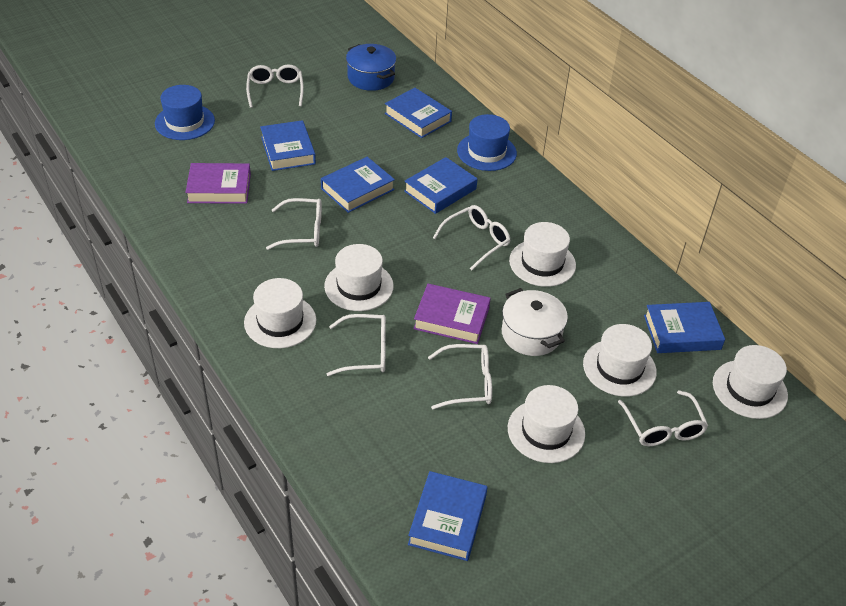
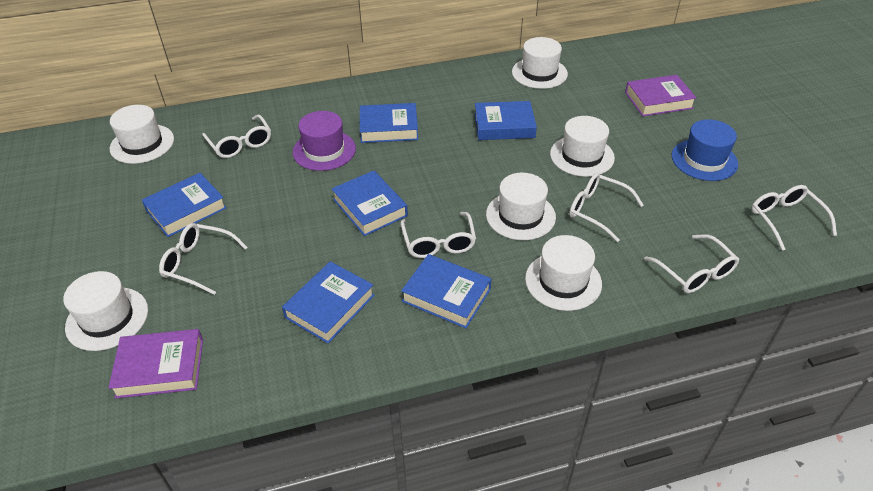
blue hat: 2 -> 1
blue pot: 1 -> 0
purple hat: 0 -> 1
white pot: 1 -> 0

